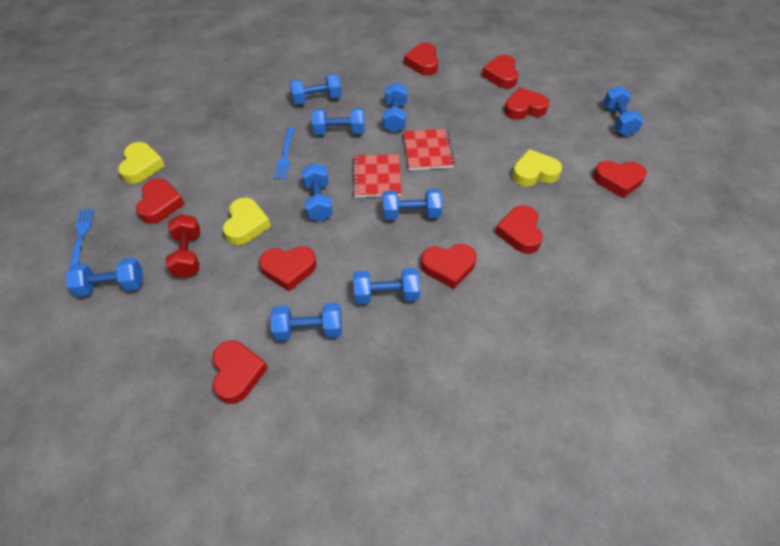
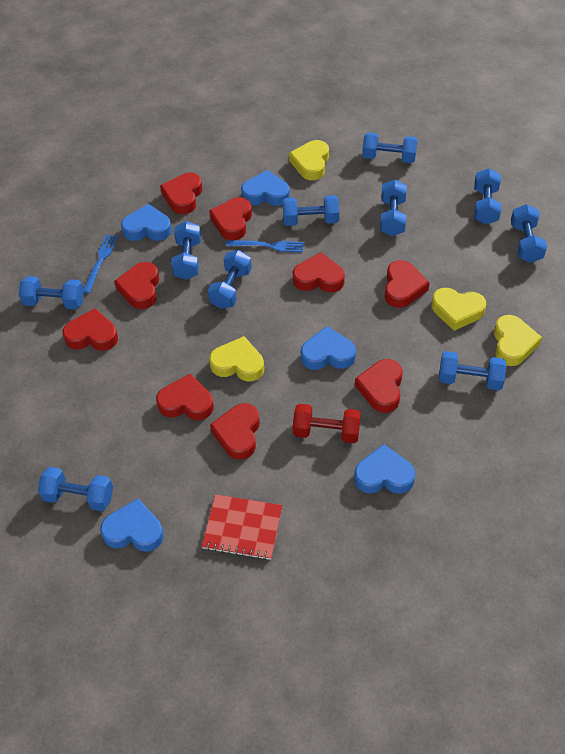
blue dumbbell: 9 -> 10
blue heart: 0 -> 5
red notebook: 2 -> 1
yellow heart: 3 -> 4

